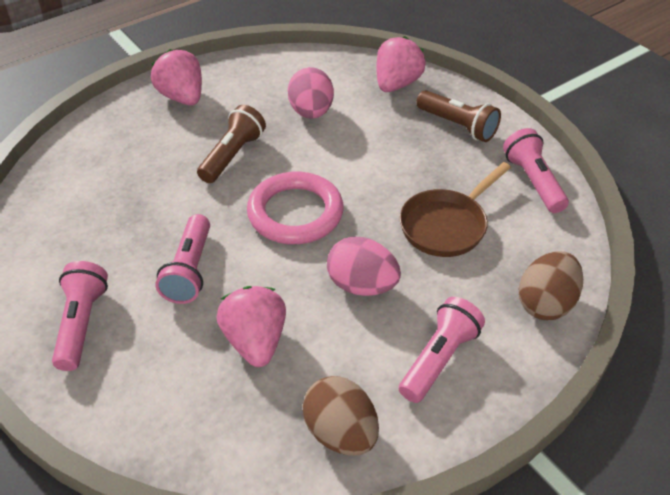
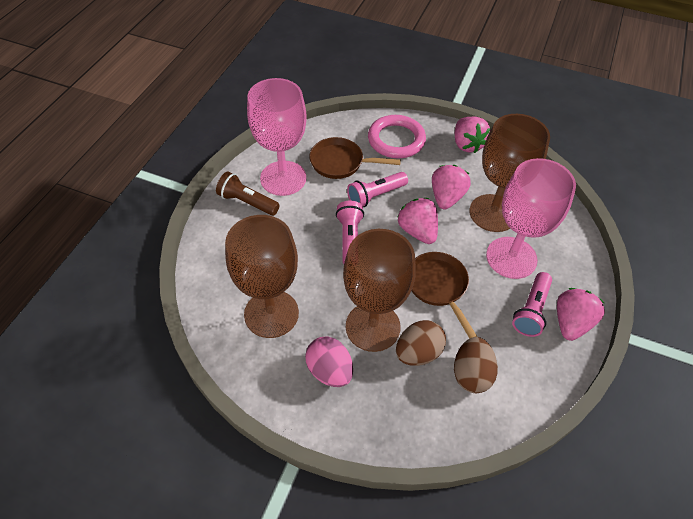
brown flashlight: 2 -> 1
brown goblet: 0 -> 3
brown pan: 1 -> 2
pink egg: 2 -> 1
pink flashlight: 4 -> 3
pink goblet: 0 -> 2
pink strawberry: 3 -> 4

